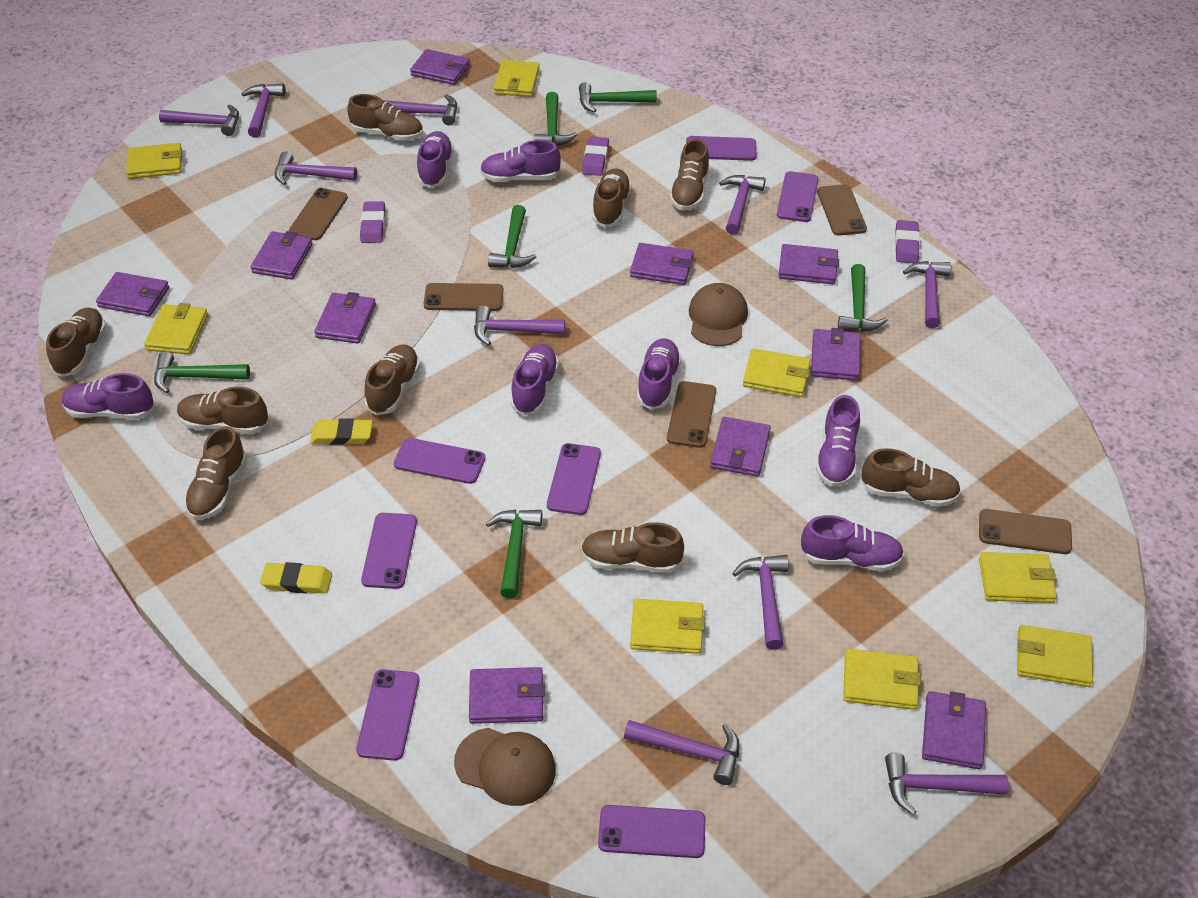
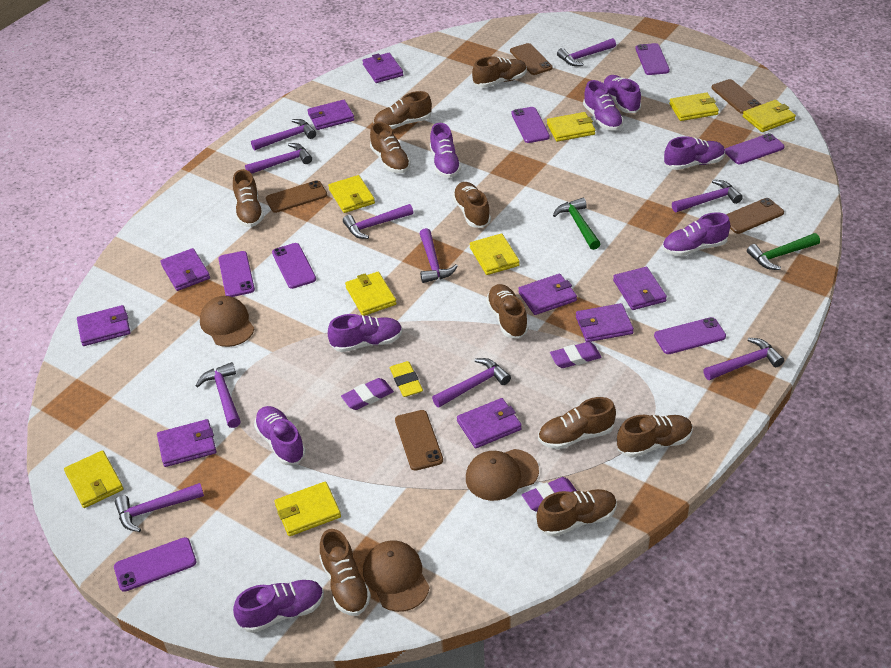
brown cap: 2 -> 3
brown shoe: 9 -> 10
green hammer: 6 -> 2
purple shoe: 7 -> 8
purple wallet: 10 -> 9
yellow eraser: 2 -> 1

